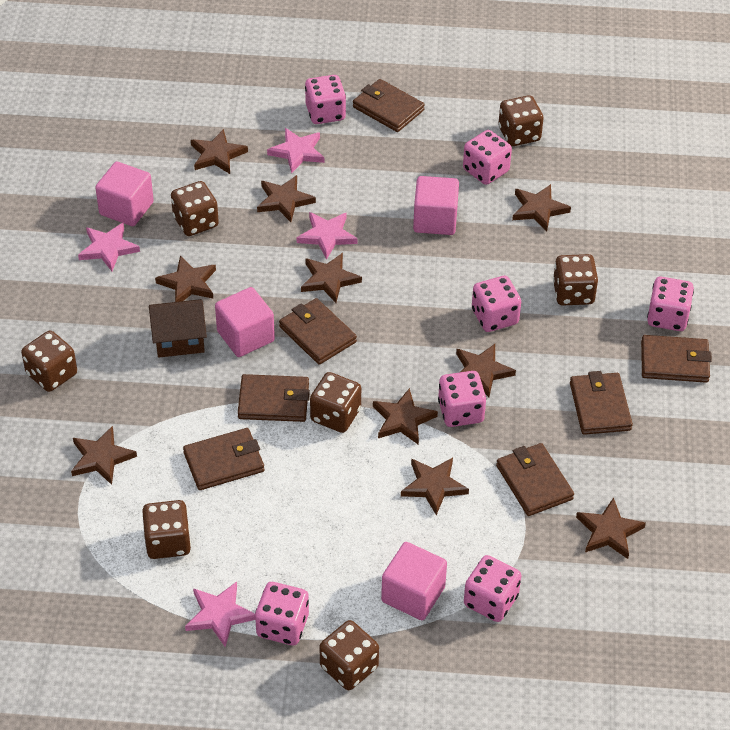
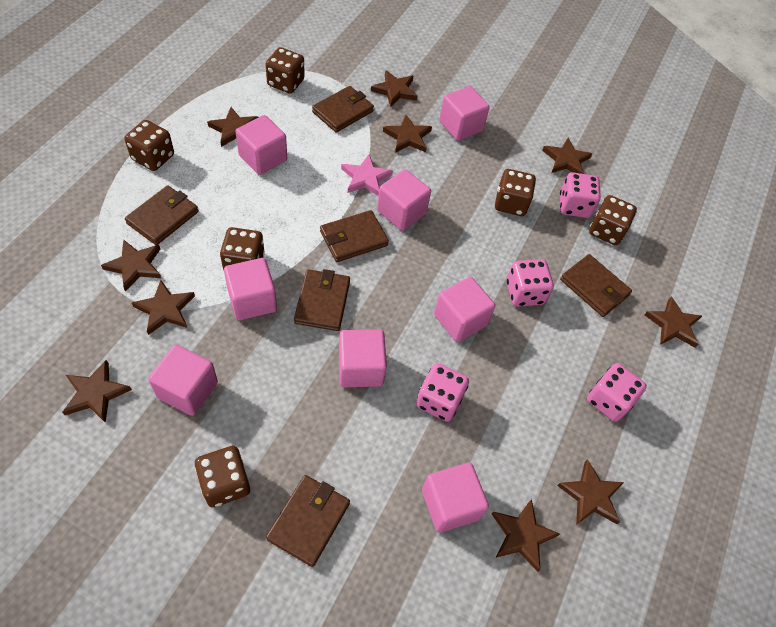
brown dice: 7 -> 6
brown house: 1 -> 0
brown wallet: 7 -> 6
pink cube: 4 -> 8
pink dice: 7 -> 4
pink star: 4 -> 1

